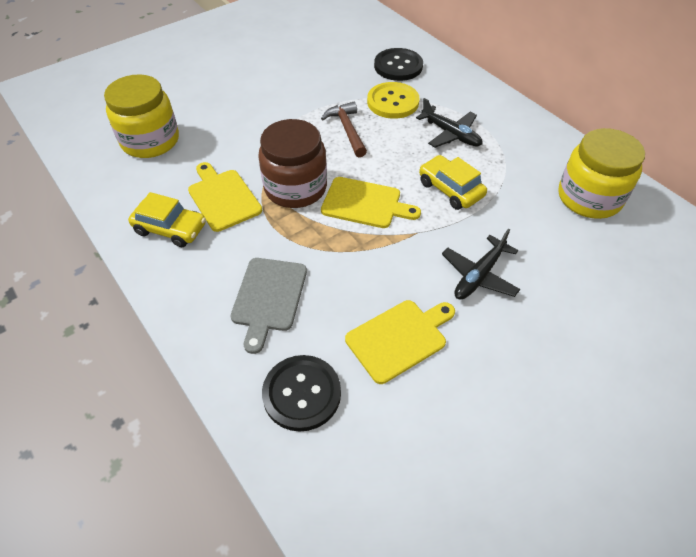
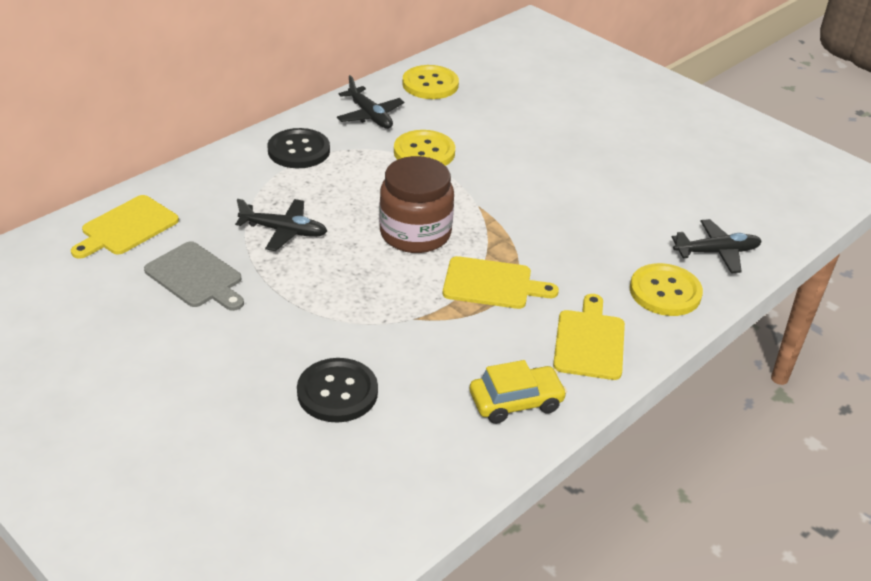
black plane: 2 -> 3
brown hammer: 1 -> 0
yellow button: 1 -> 3
yellow car: 2 -> 1
yellow jar: 2 -> 0

